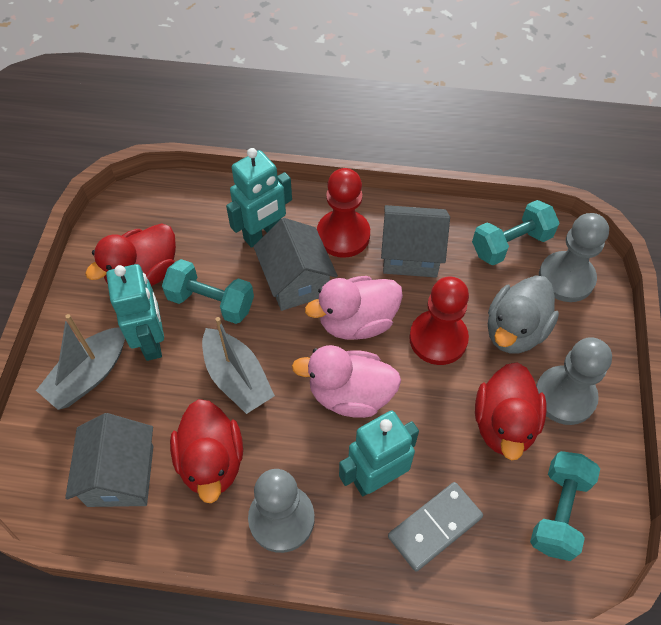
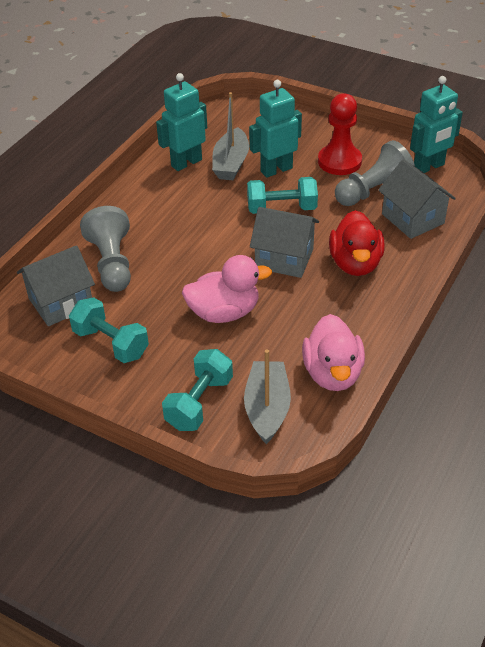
grey domino: 1 -> 0
grey duck: 1 -> 0
grey pawn: 3 -> 2
red duck: 3 -> 1
red pawn: 2 -> 1

